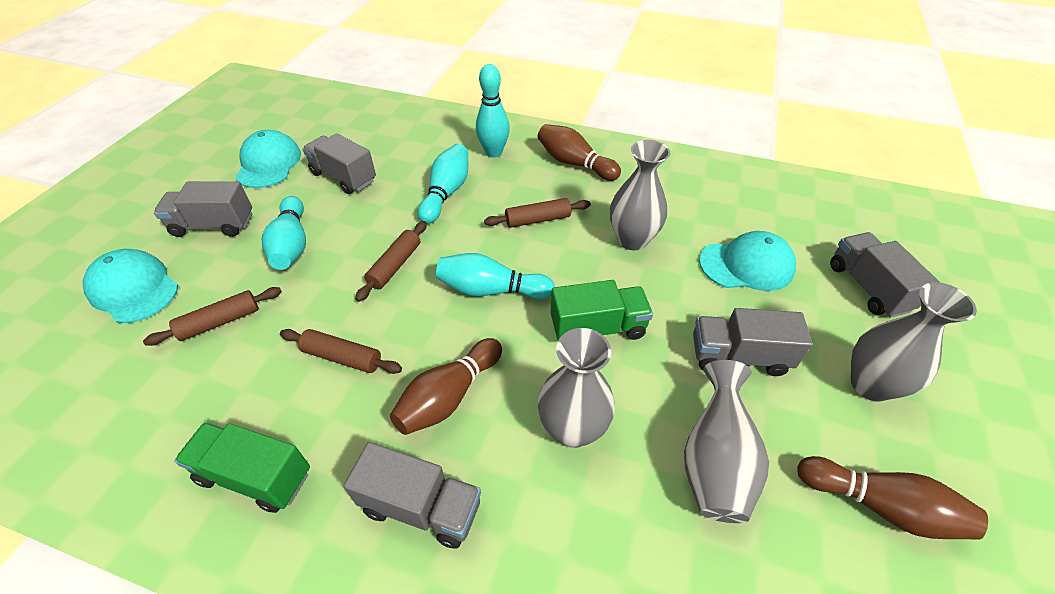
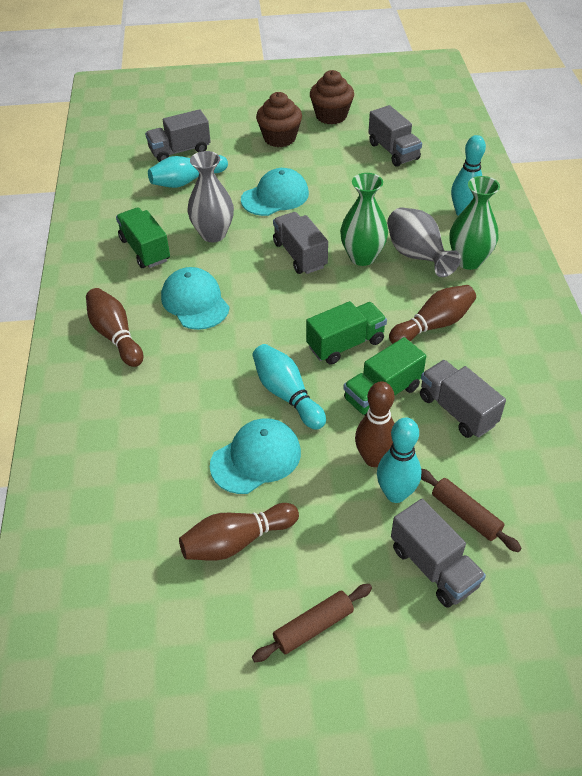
brown bowling pin: 3 -> 4
brown cupcake: 0 -> 2
brown rolling pin: 4 -> 2
green truck: 2 -> 3
green vase: 0 -> 2
grey vase: 4 -> 2

